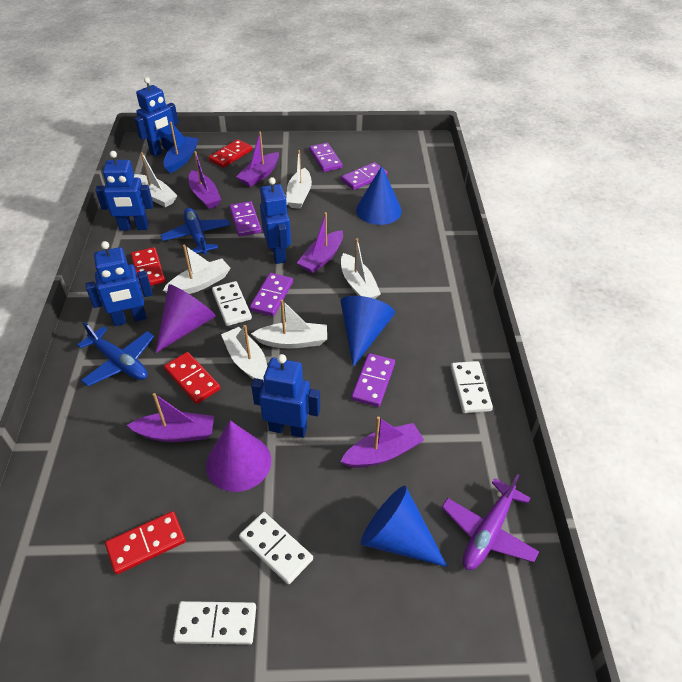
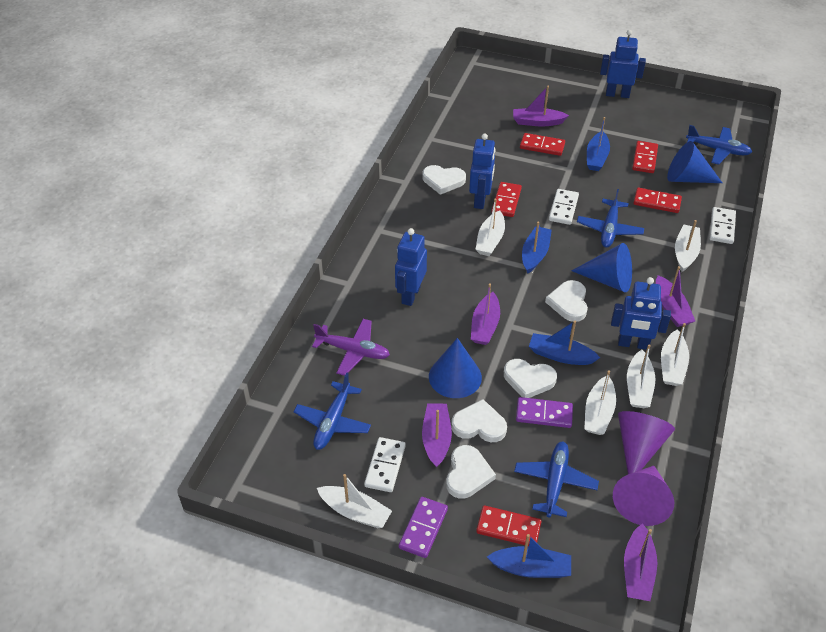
blue boat: 1 -> 4
blue plane: 2 -> 4
blue robot: 5 -> 4
purple domino: 5 -> 2
red domino: 4 -> 5
white domino: 4 -> 3
white heart: 0 -> 5

